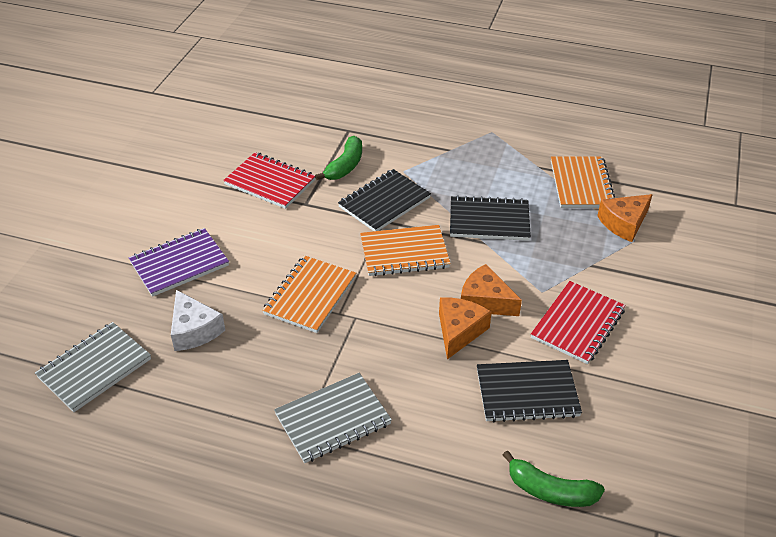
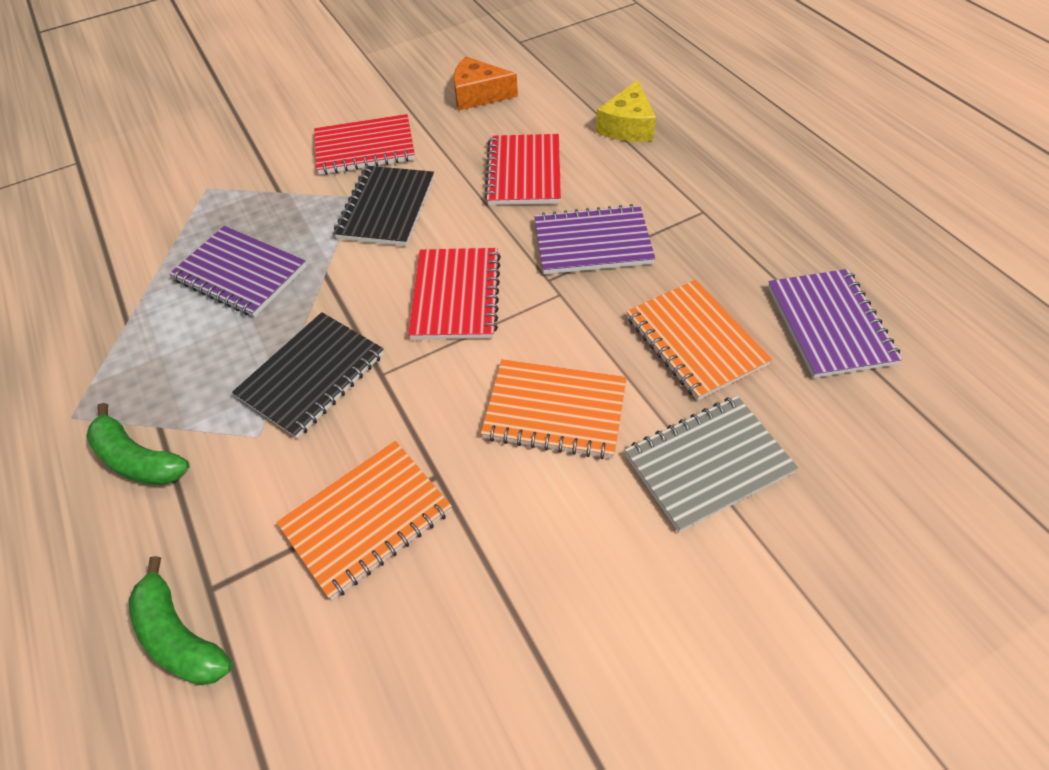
black notebook: 3 -> 2
grey notebook: 2 -> 1
orange cheese: 3 -> 1
purple notebook: 1 -> 3
red notebook: 2 -> 3
white cheese: 1 -> 0
yellow cheese: 0 -> 1

